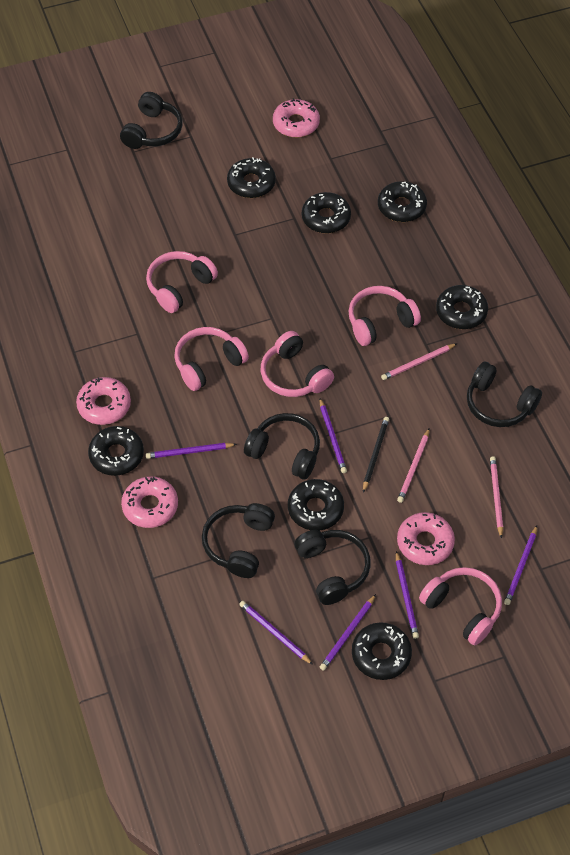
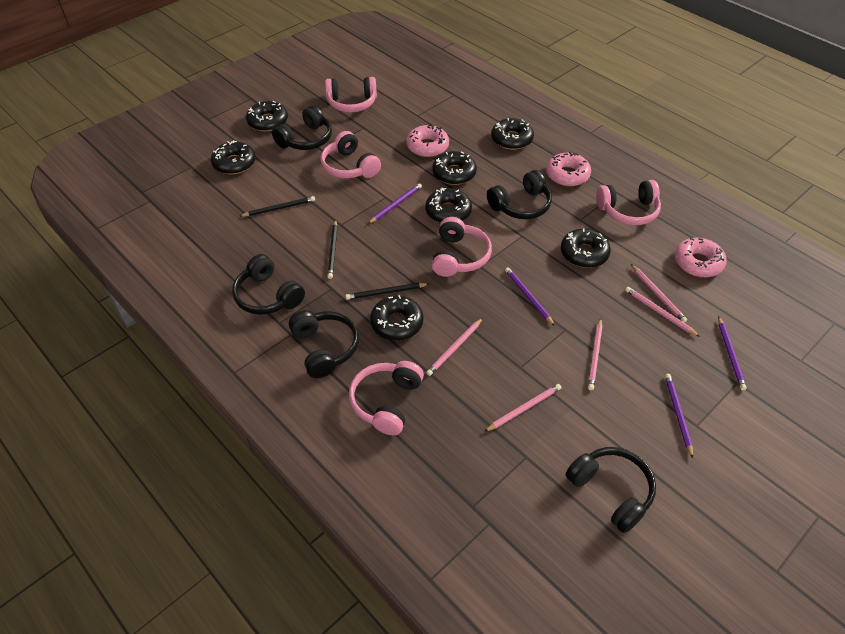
black pencil: 1 -> 3
pink donut: 4 -> 3
pink pencil: 3 -> 5
purple pencil: 6 -> 4

